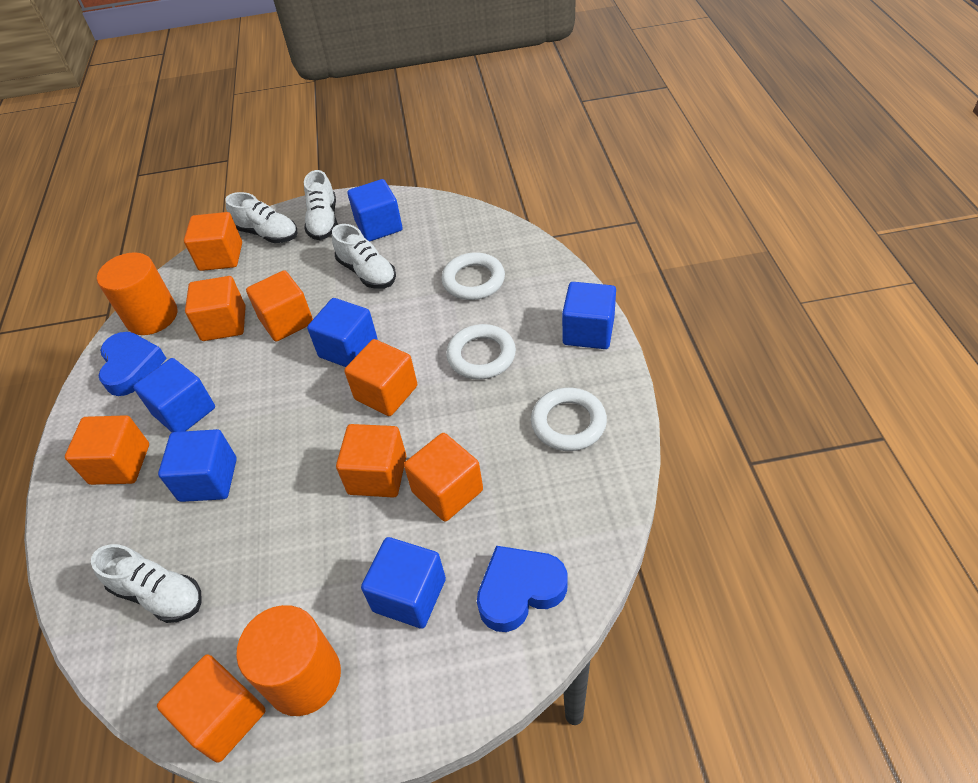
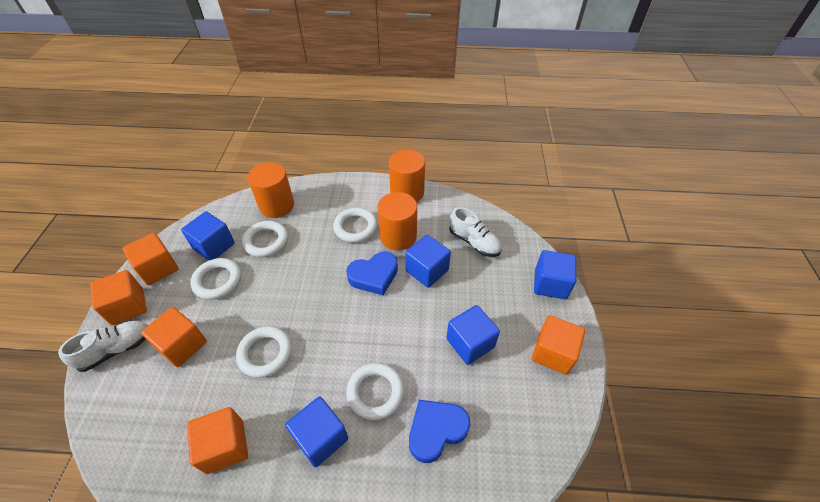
blue cube: 6 -> 5
orange cube: 8 -> 5
orange cylinder: 2 -> 3
white ring: 3 -> 5
white shoe: 4 -> 2

